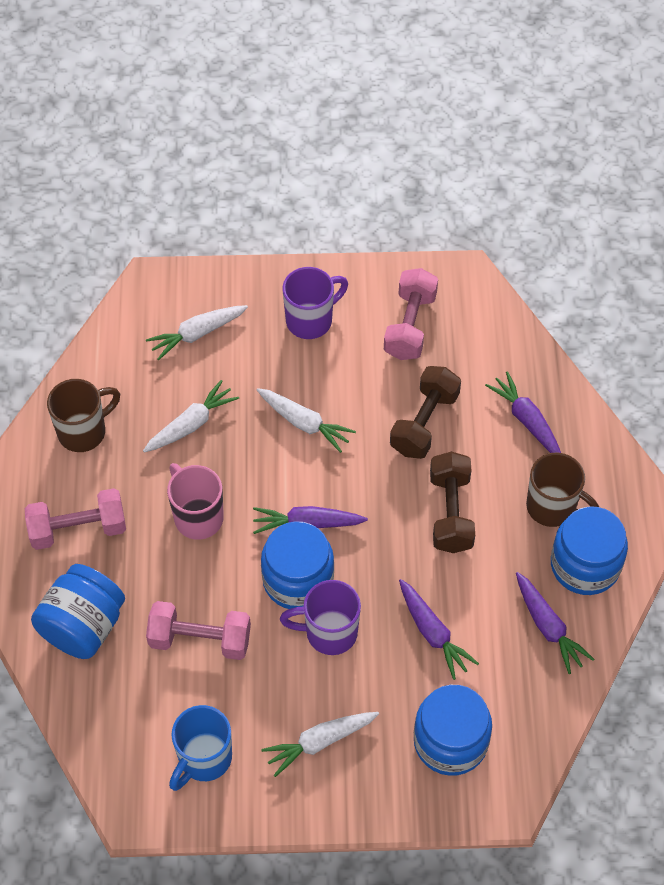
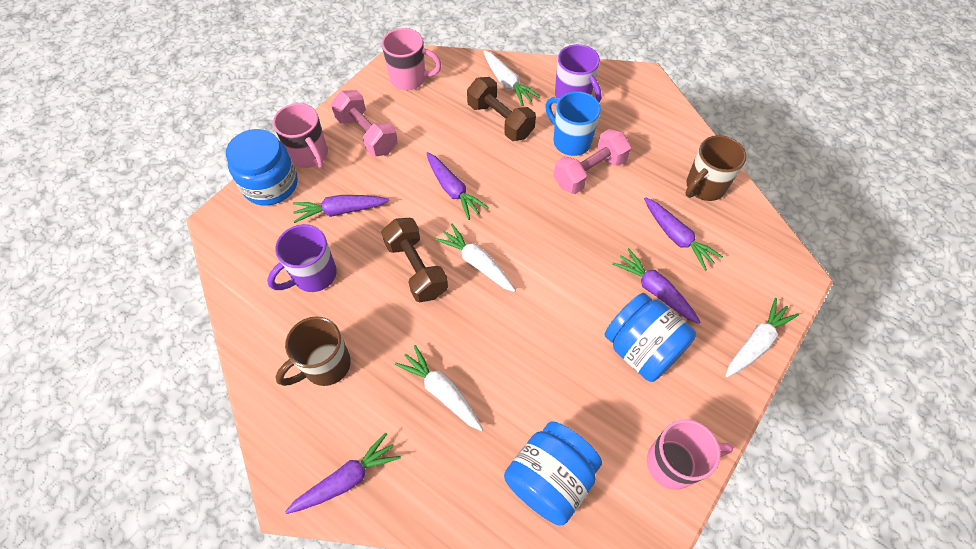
blue jar: 4 -> 3
pink dumbbell: 3 -> 2
pink mug: 1 -> 3
purple carrot: 4 -> 5

